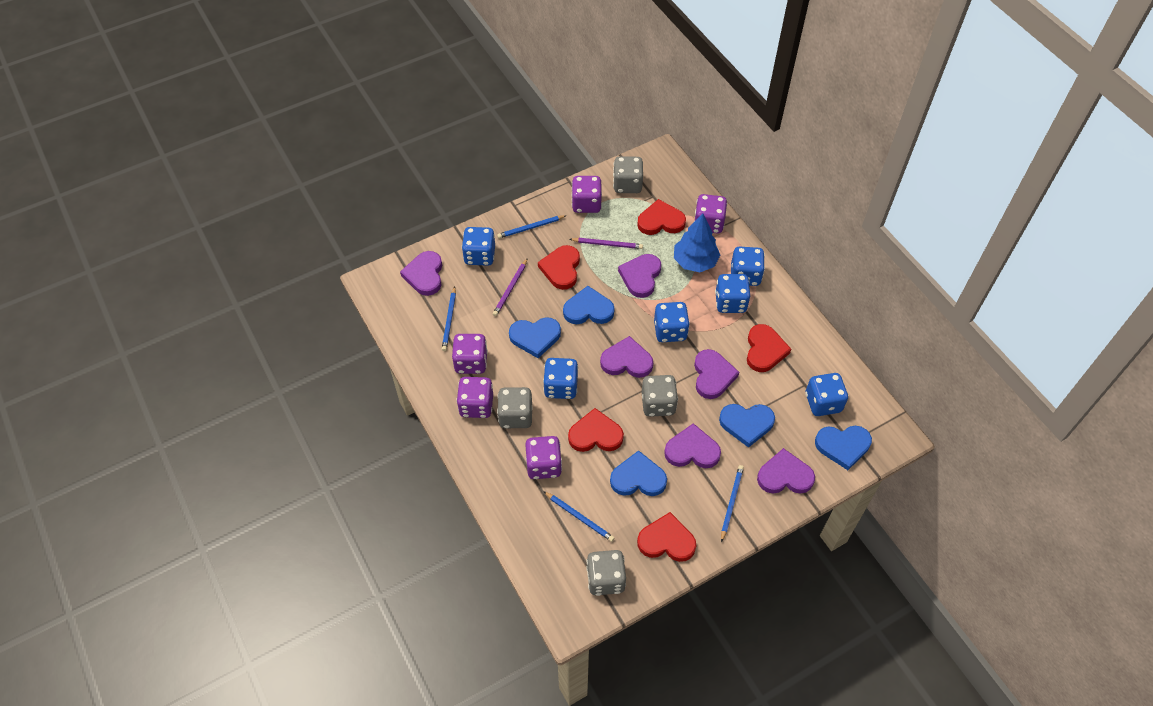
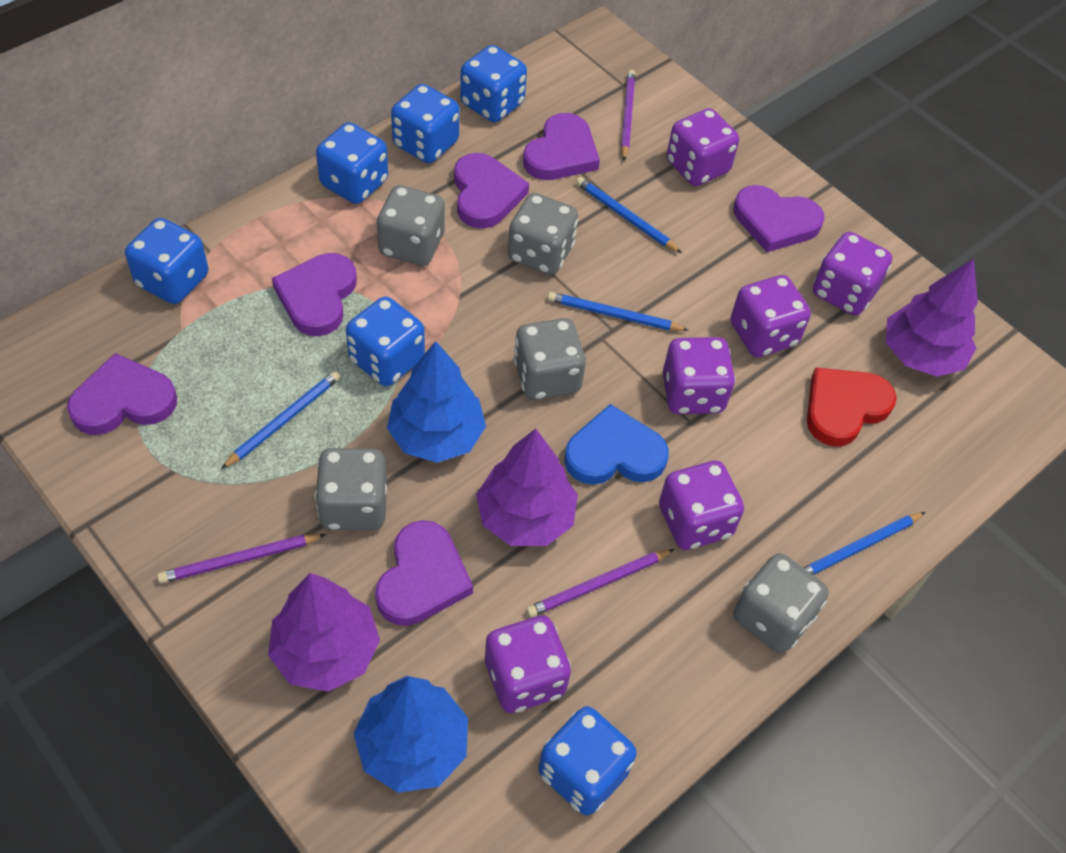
blue heart: 5 -> 1
blue tree: 1 -> 2
grey dice: 4 -> 5
purple dice: 5 -> 6
purple pencil: 2 -> 3
purple tree: 0 -> 3
red heart: 5 -> 1

